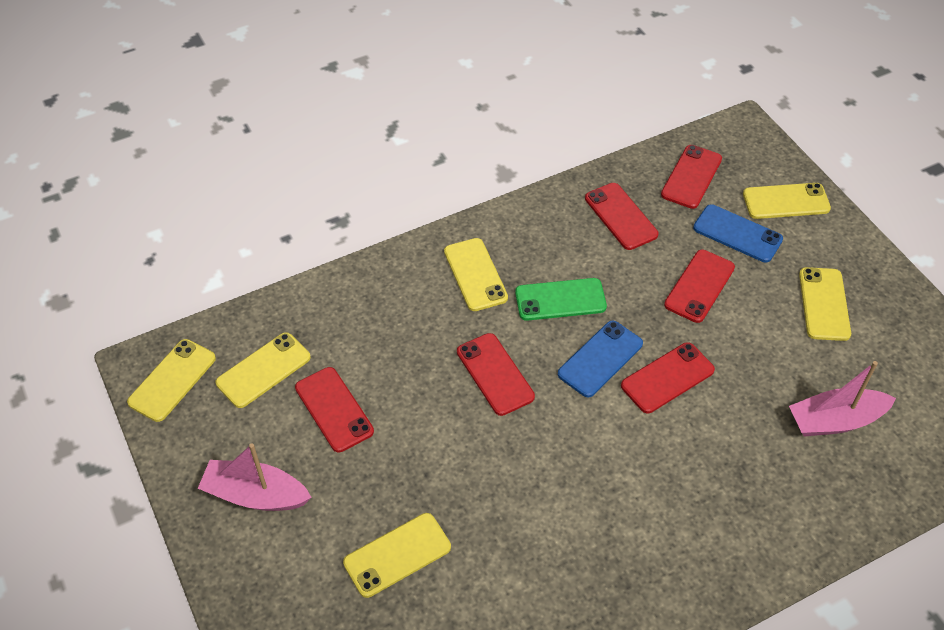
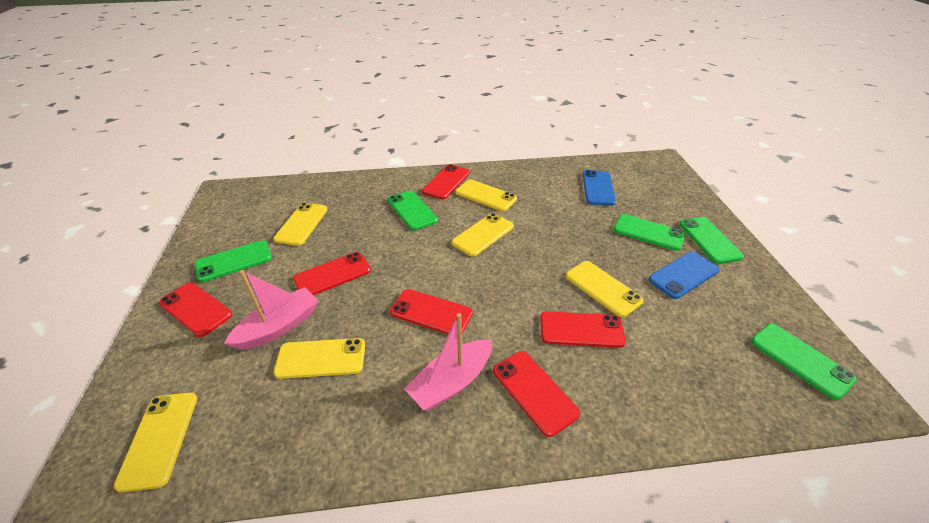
green phone: 1 -> 5

